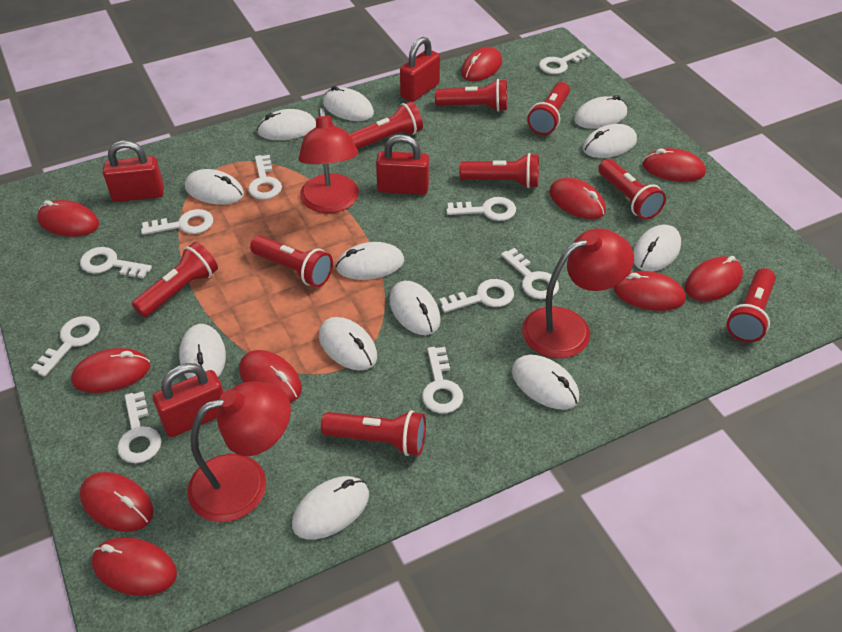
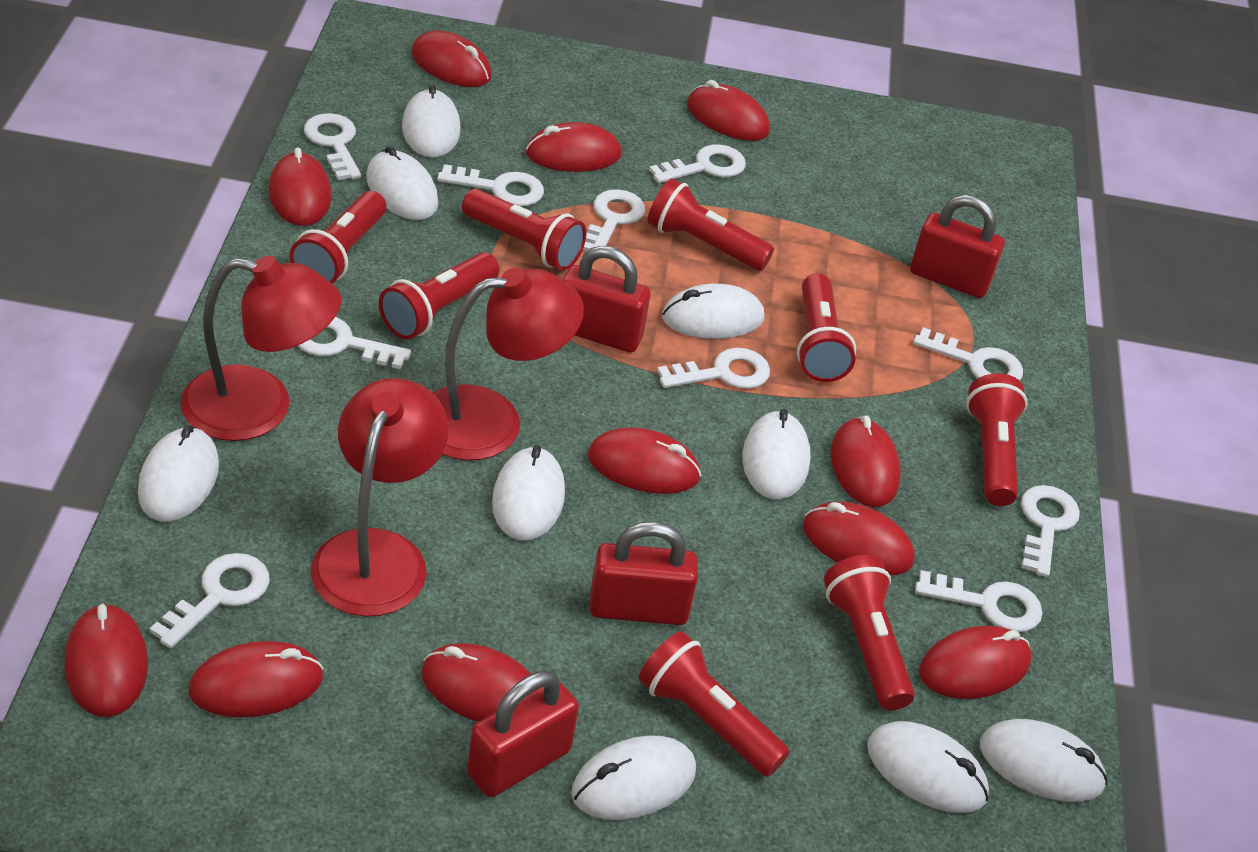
red flashlight: 9 -> 8
red mouse: 10 -> 11
white mouse: 12 -> 9

